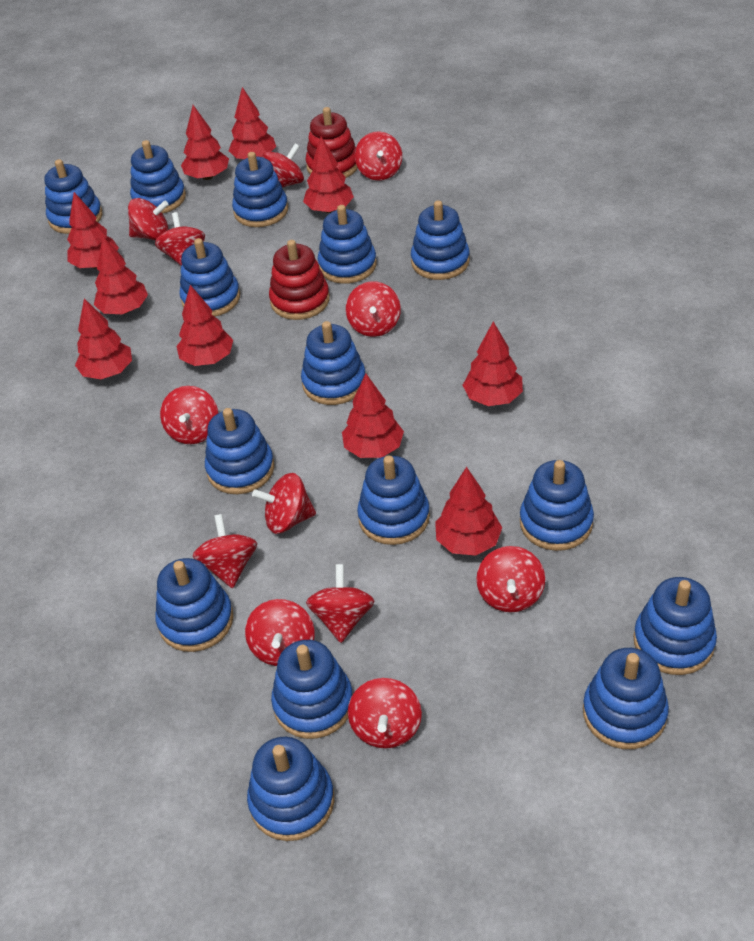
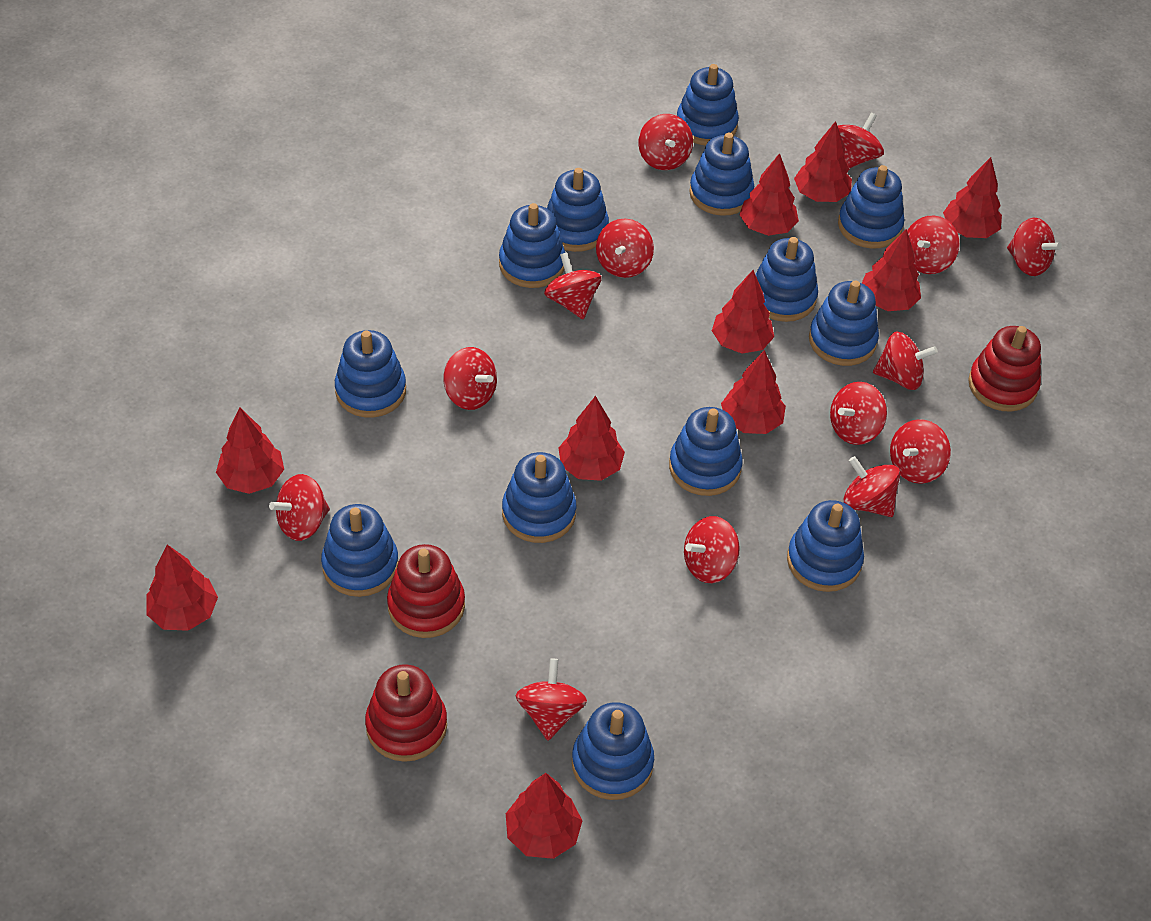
blue stacking toy: 15 -> 13
red spinning top: 12 -> 14
red stacking toy: 2 -> 3

